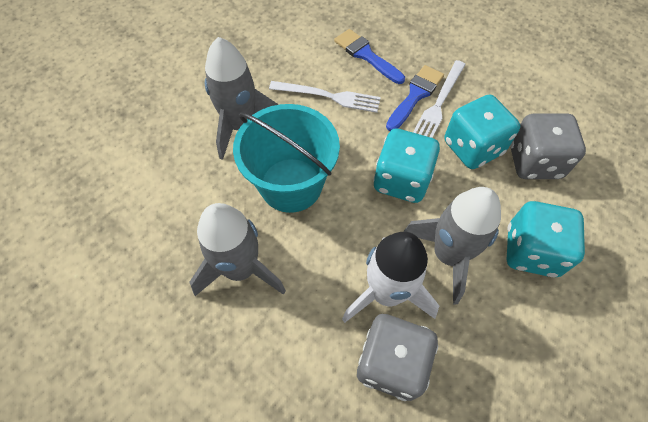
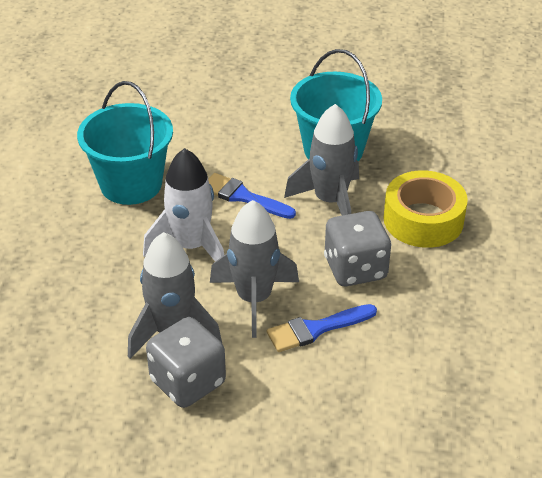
turquoise bucket: 1 -> 2
turquoise dice: 3 -> 0
white fork: 2 -> 0
yellow tape: 0 -> 1

